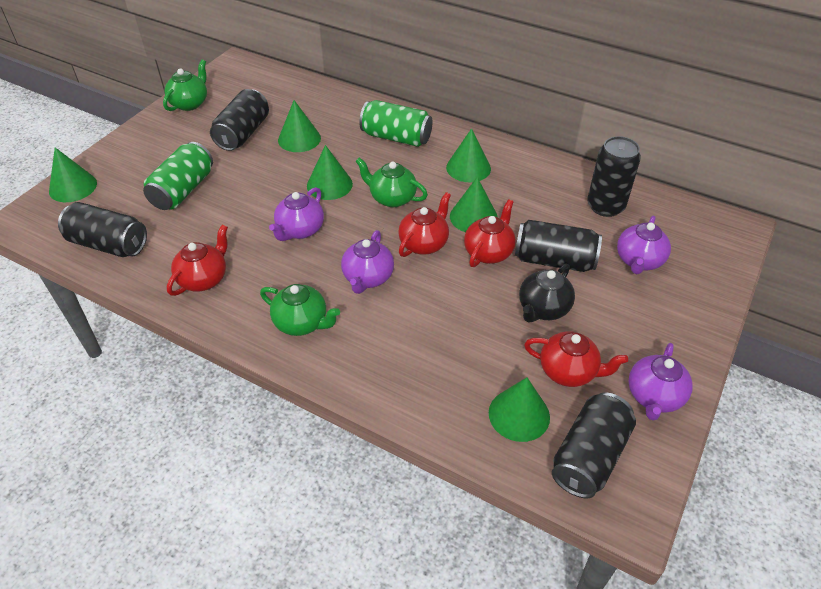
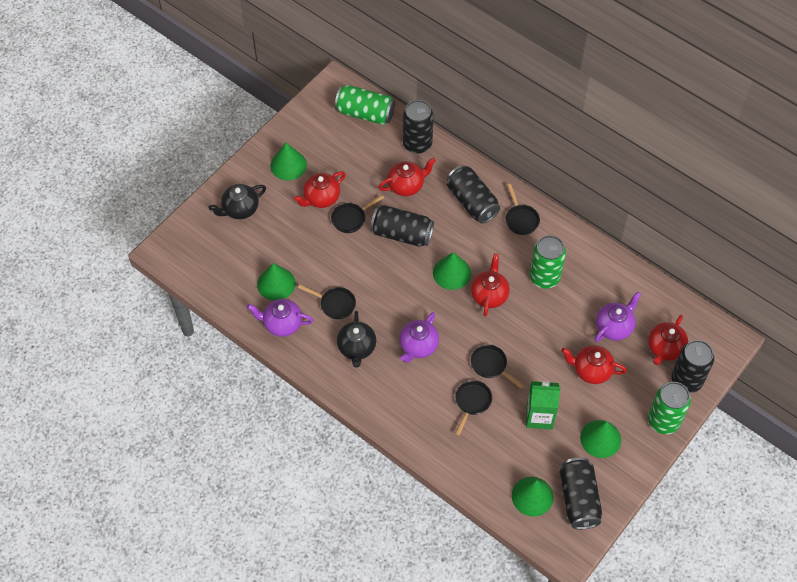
black pan: 0 -> 5
black teapot: 1 -> 2
green can: 2 -> 3
green carton: 0 -> 1
green cone: 6 -> 5
green teapot: 3 -> 0
purple teapot: 4 -> 3
red teapot: 4 -> 5

